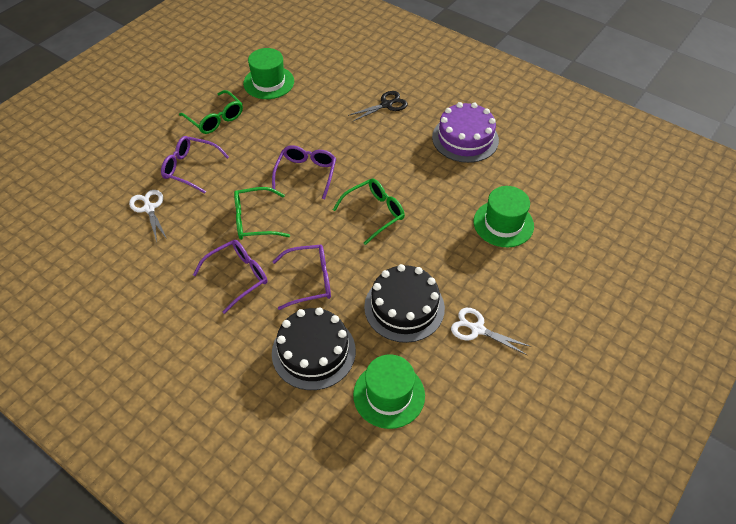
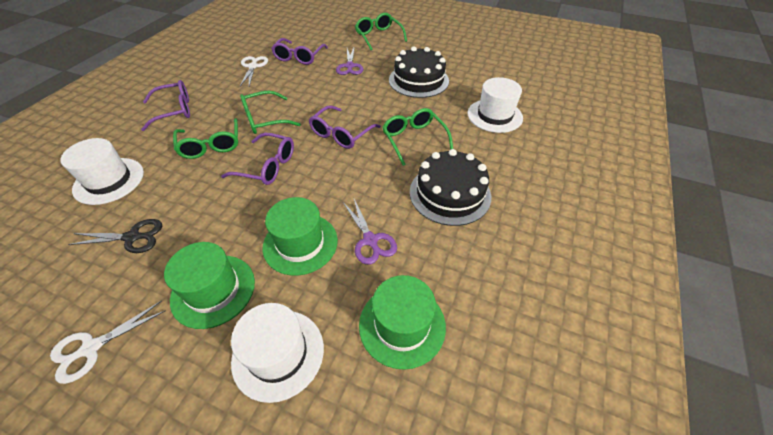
green glasses: 3 -> 4
purple cake: 1 -> 0
purple scissors: 0 -> 2
white hat: 0 -> 3

